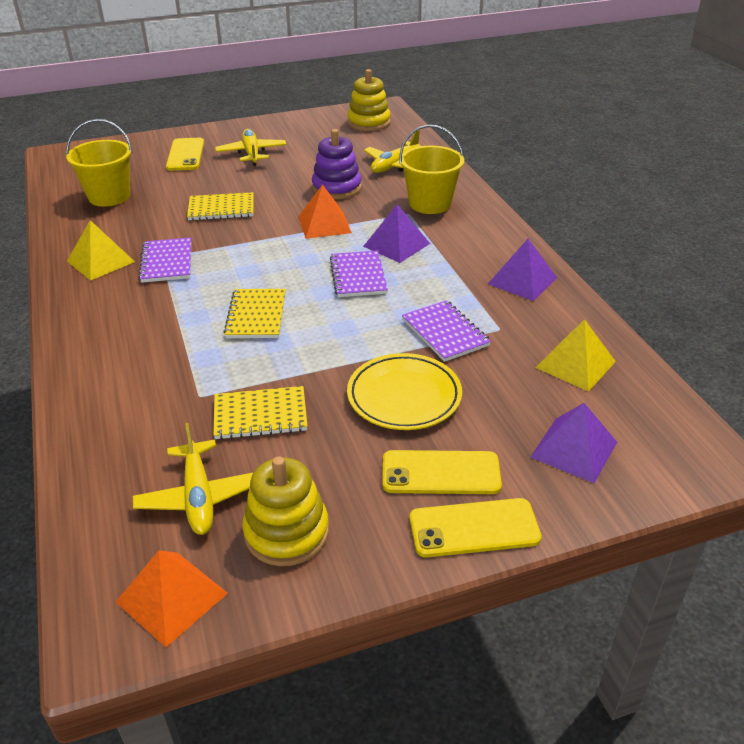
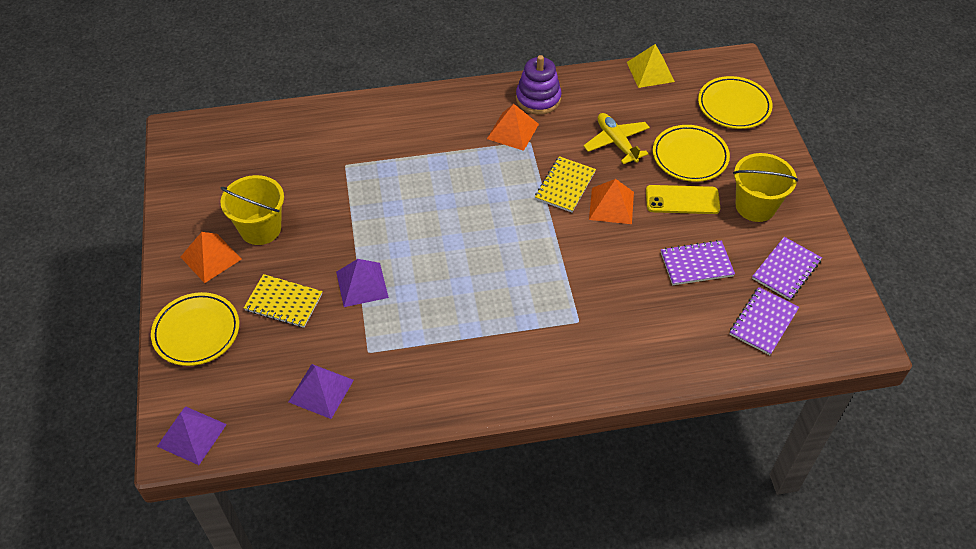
orange pyramid: 2 -> 3
yellow notebook: 3 -> 2
yellow phone: 3 -> 1
yellow plane: 3 -> 1
yellow plate: 1 -> 3
yellow pyramid: 2 -> 1
yellow stacking toy: 2 -> 0

